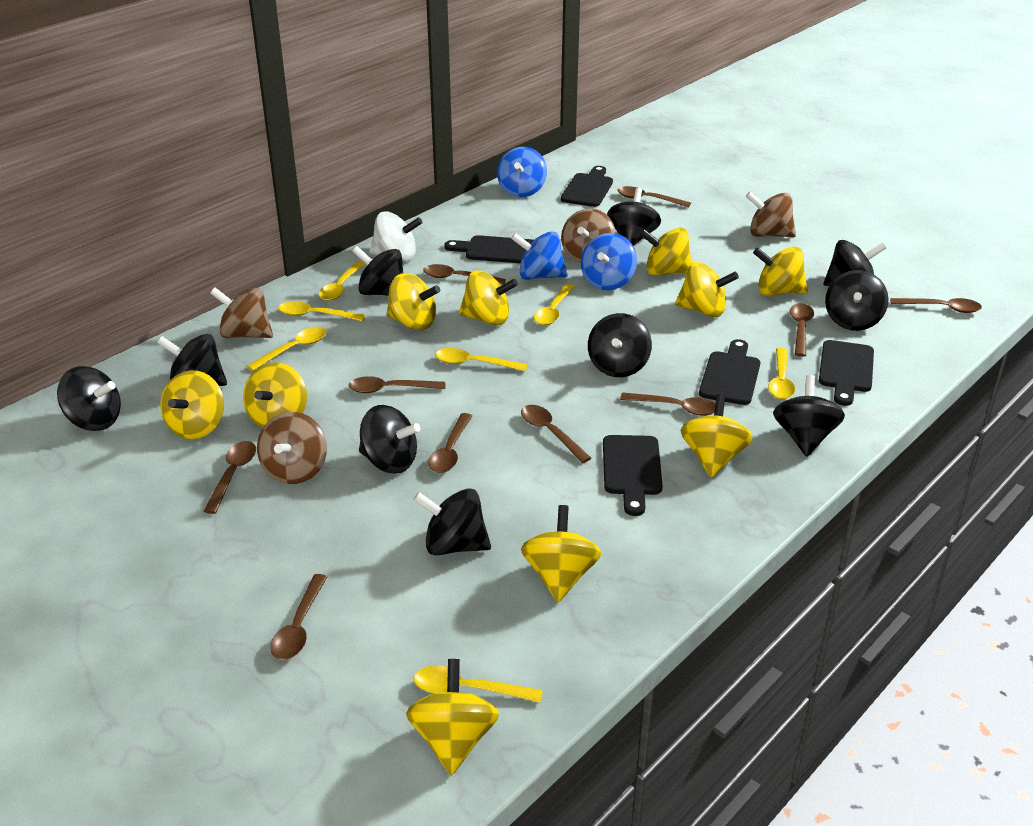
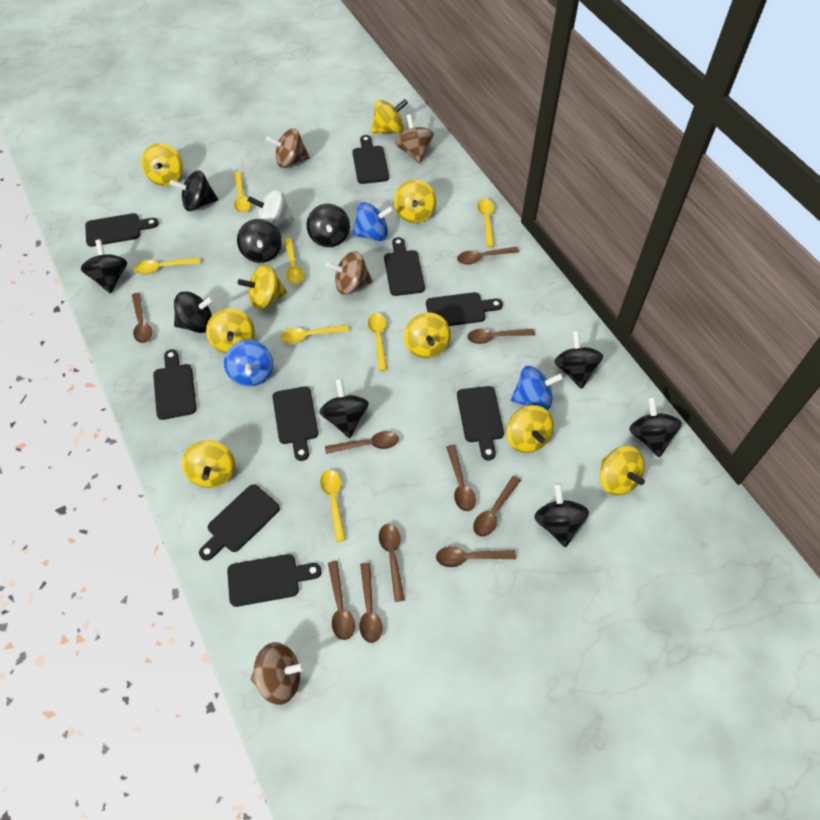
black cutting board: 5 -> 9
black spinning top: 10 -> 9
yellow spinning top: 10 -> 9

